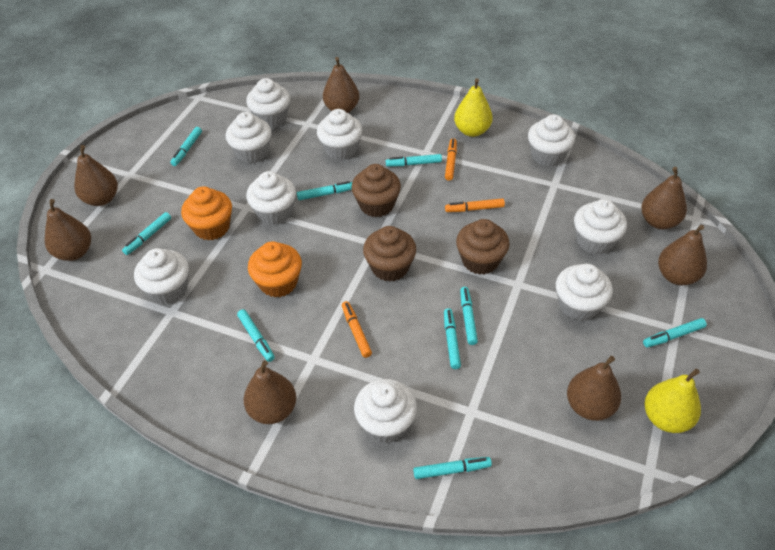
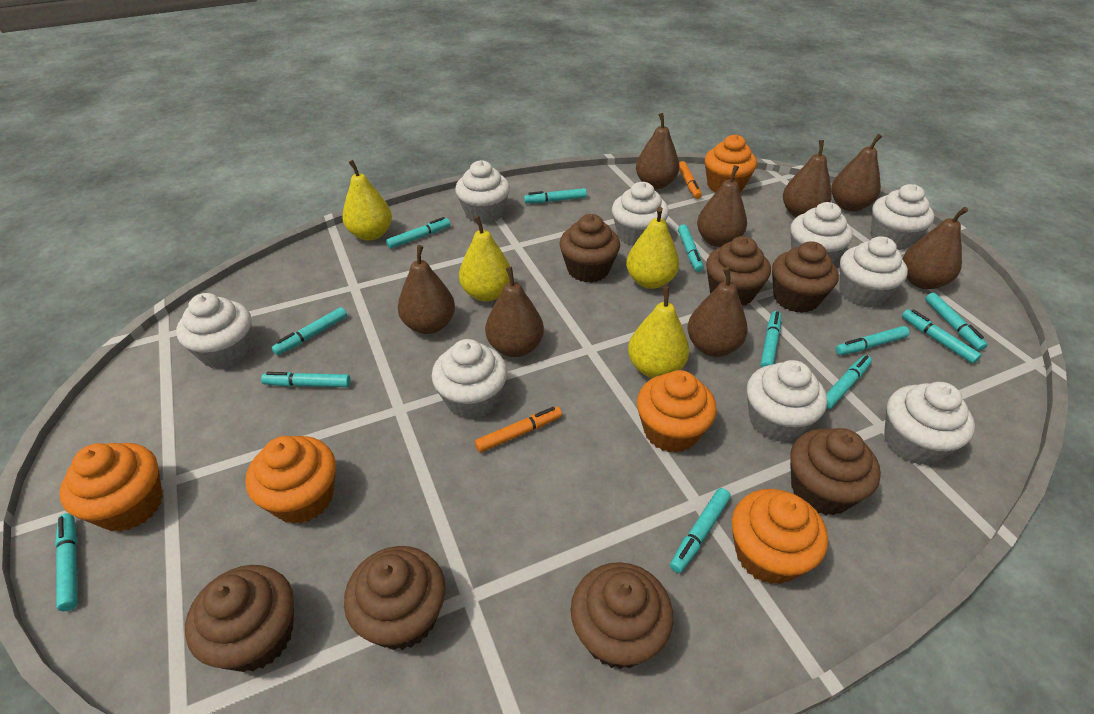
brown cupcake: 3 -> 7
brown pear: 7 -> 8
orange cupcake: 2 -> 5
orange marker: 3 -> 2
turquoise marker: 9 -> 12
yellow pear: 2 -> 4

